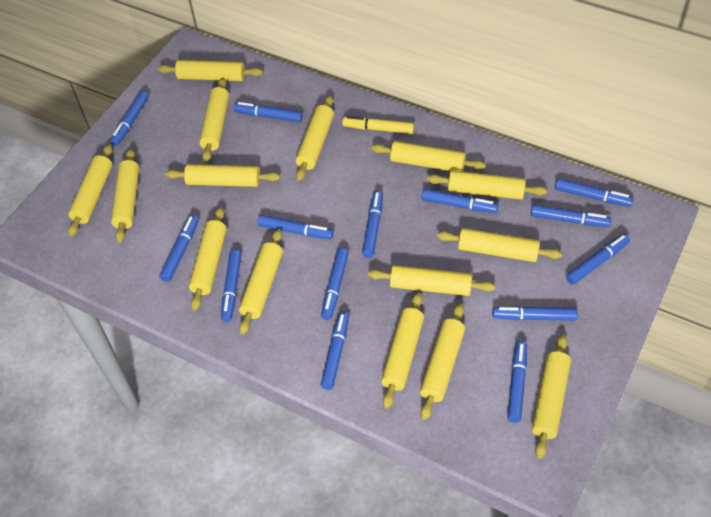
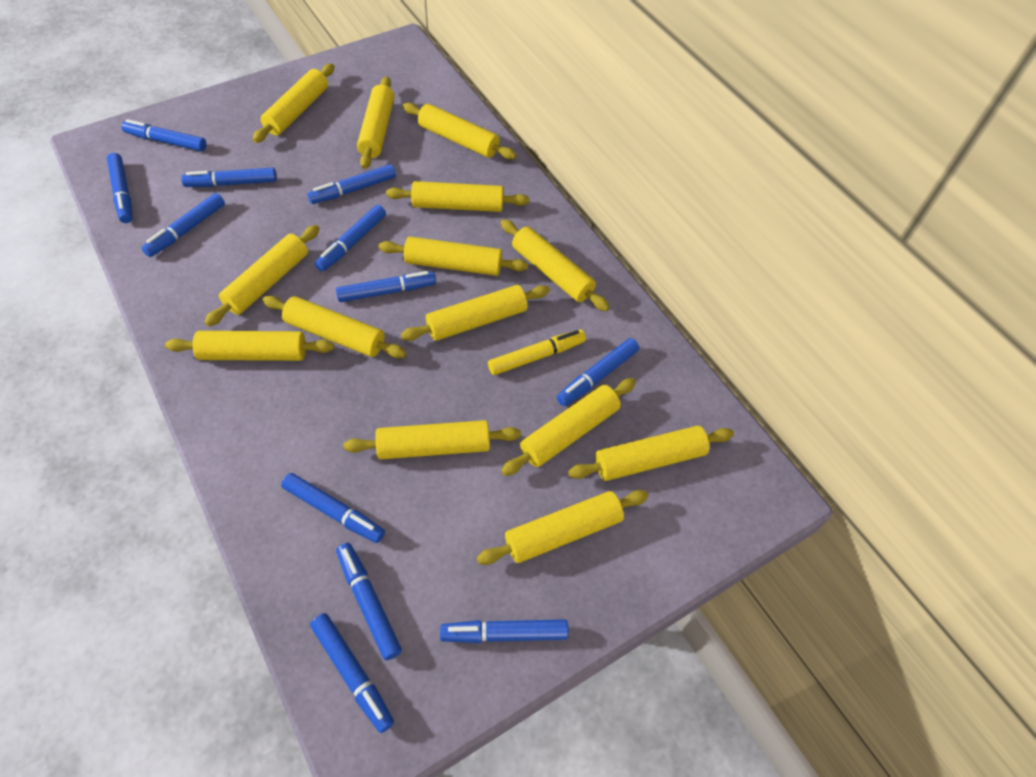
blue marker: 14 -> 12
yellow rolling pin: 15 -> 14

